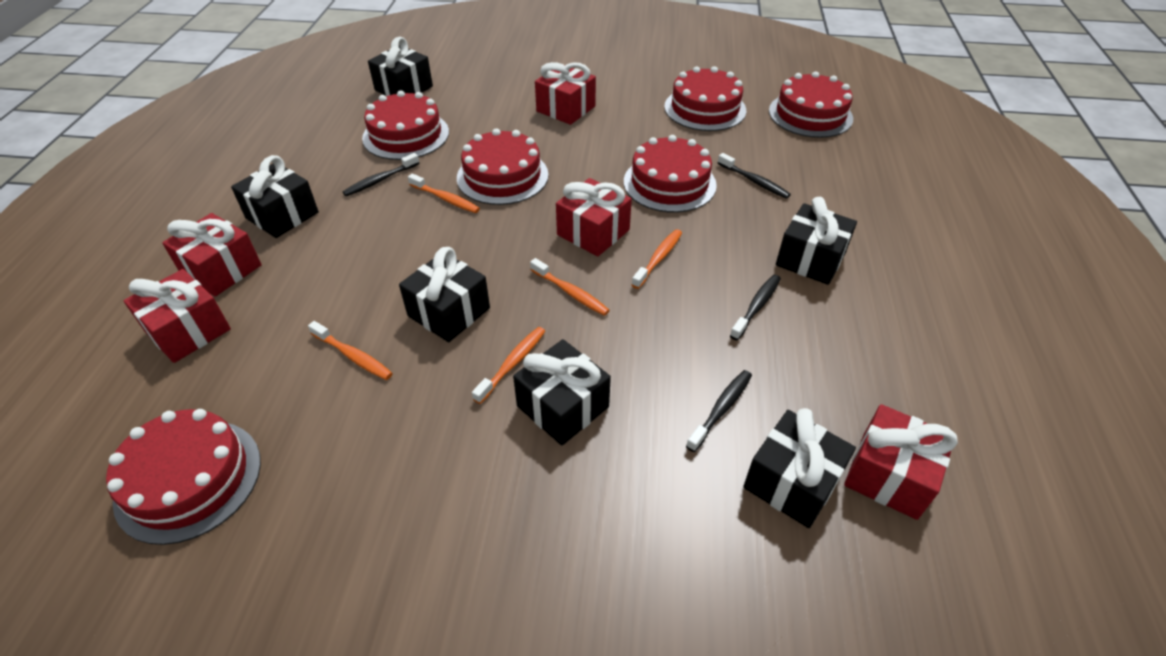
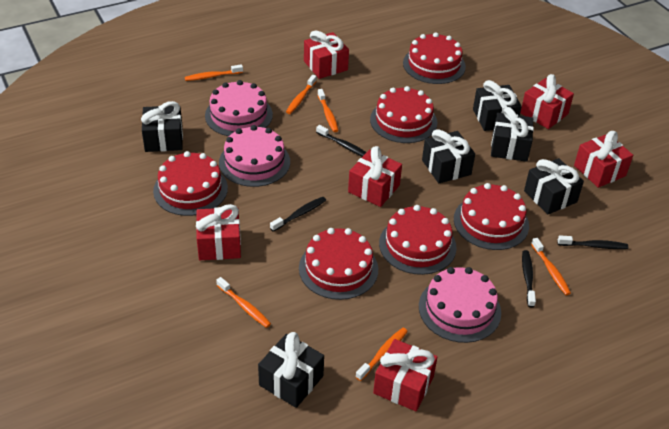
orange toothbrush: 5 -> 6
pink cake: 0 -> 3
red gift: 5 -> 6

